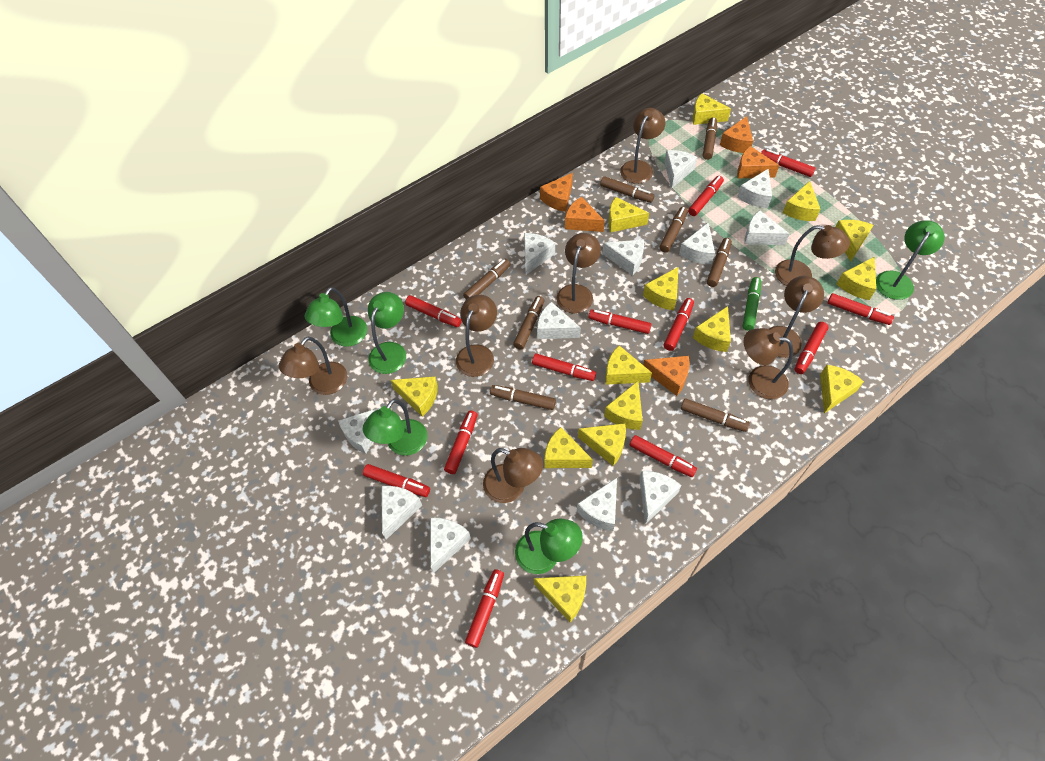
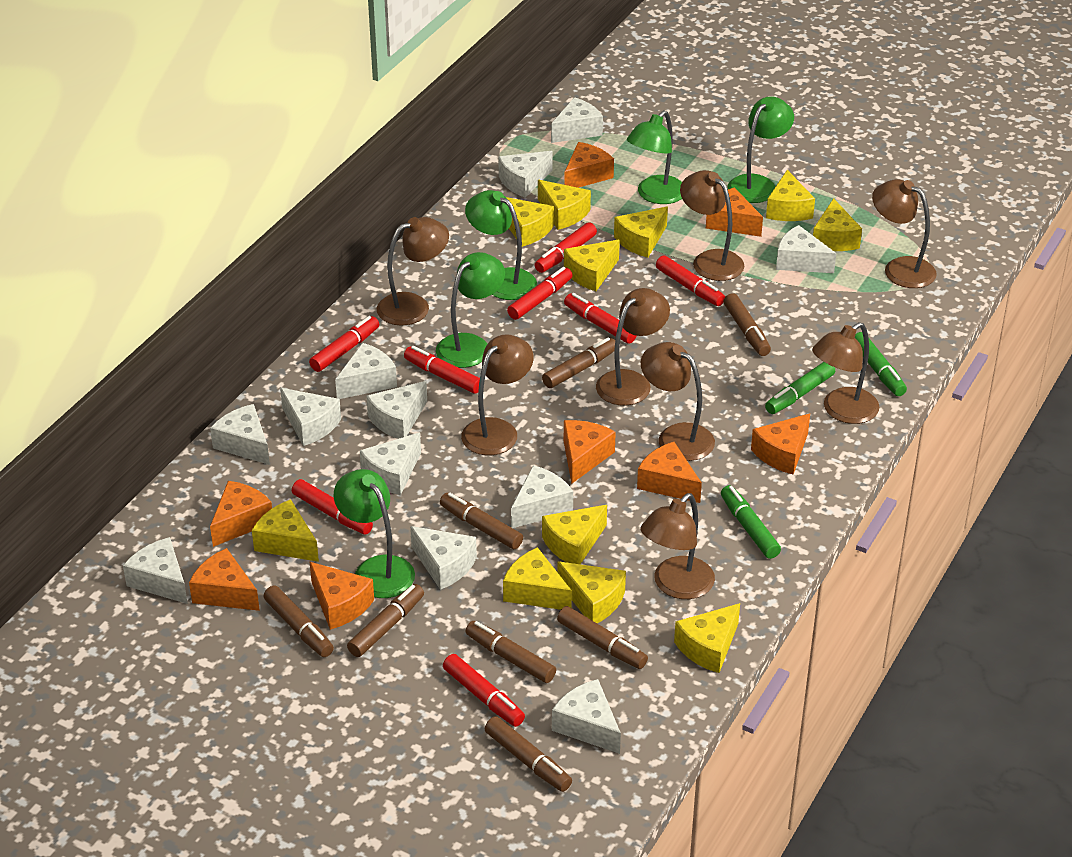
green marker: 1 -> 3
orange cheese: 5 -> 8
red marker: 12 -> 8
yellow cheese: 14 -> 11

